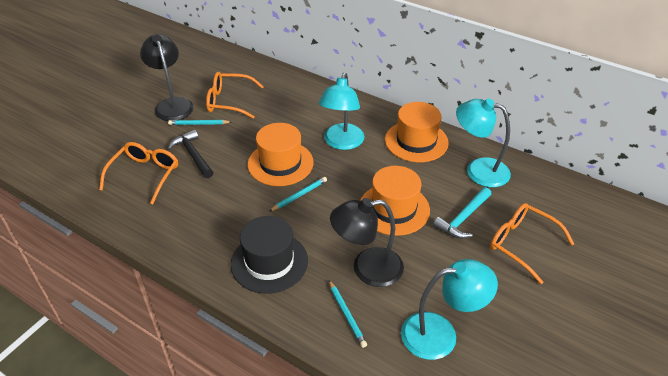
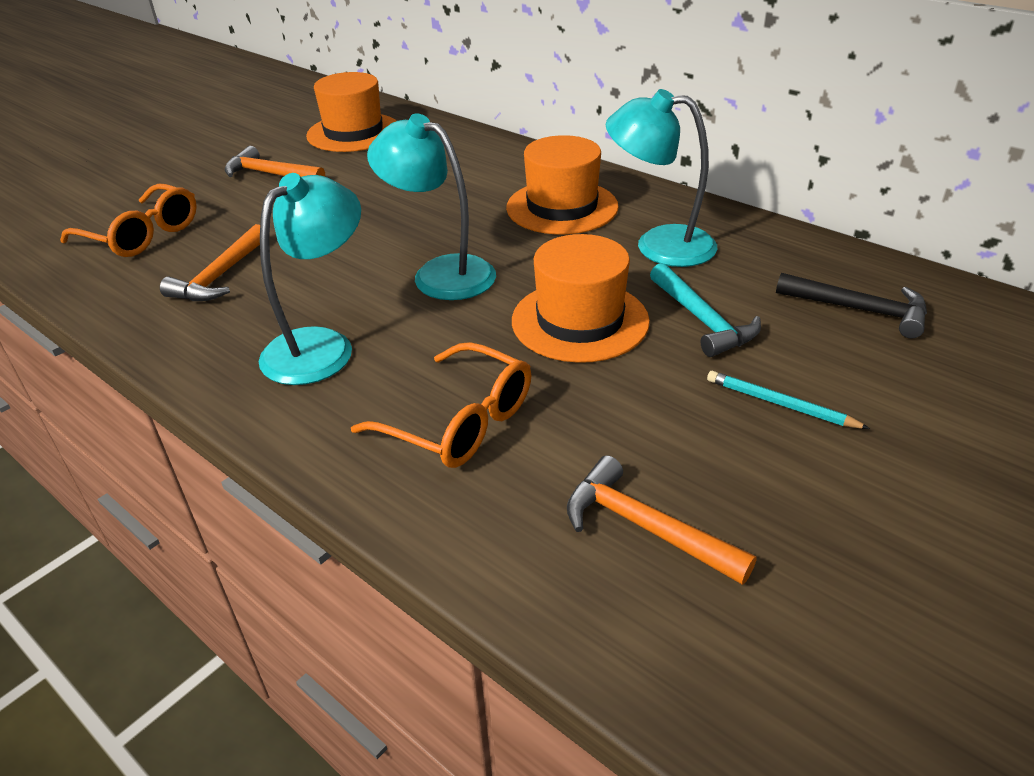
black hat: 1 -> 0
black lamp: 2 -> 0
orange glasses: 3 -> 2
orange hammer: 0 -> 3
turquoise pencil: 3 -> 1

